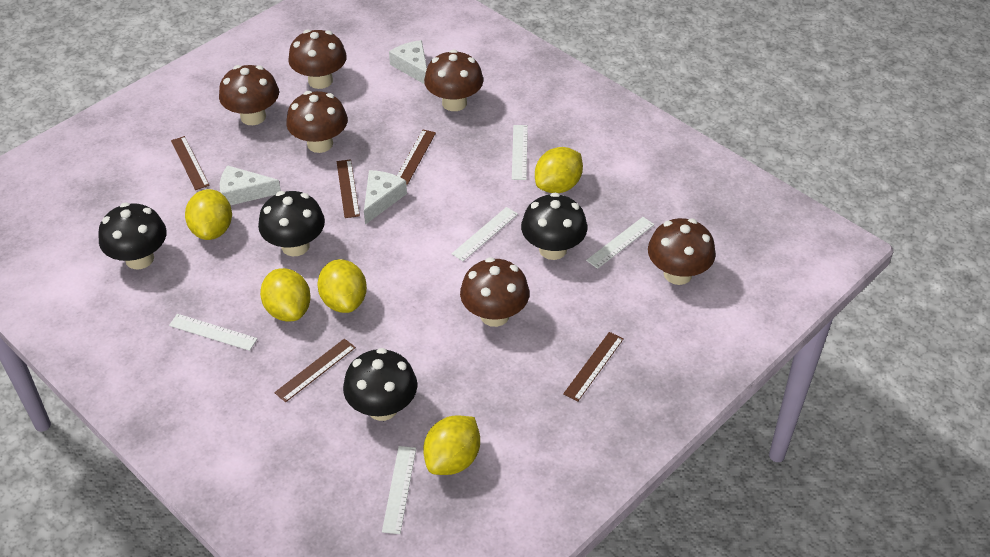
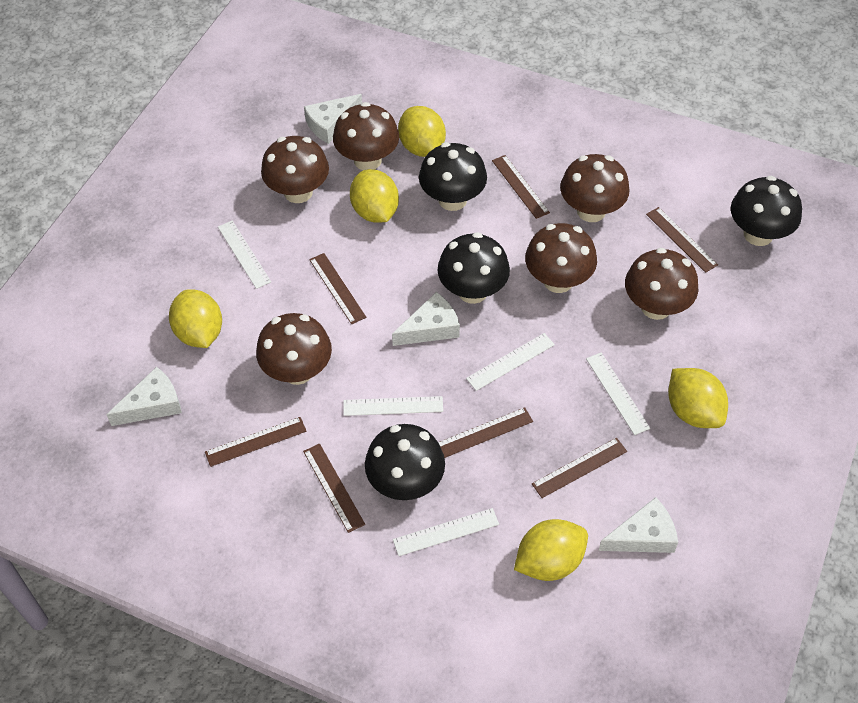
brown ruler: 5 -> 7
white cheese: 3 -> 4

